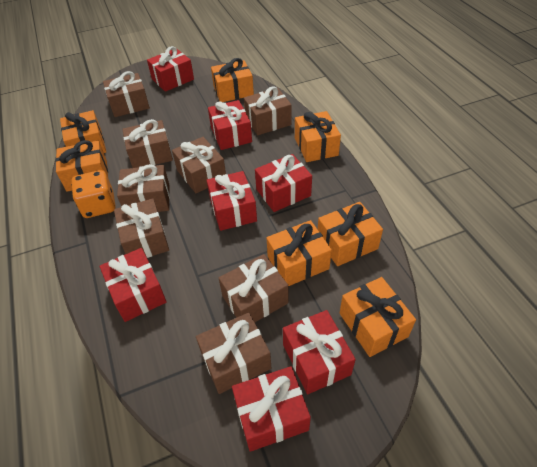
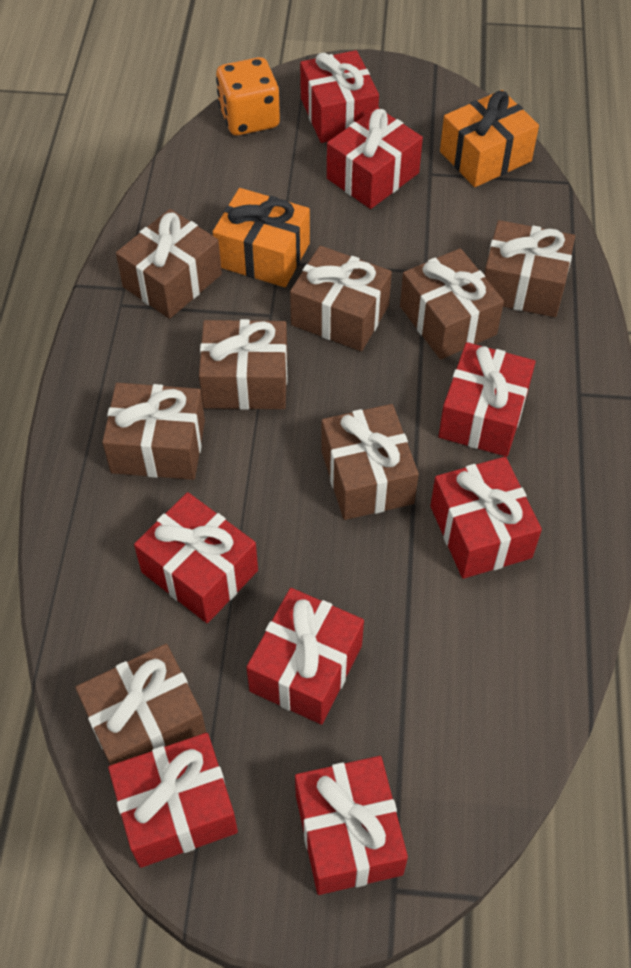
orange gift: 7 -> 2
red gift: 7 -> 8

